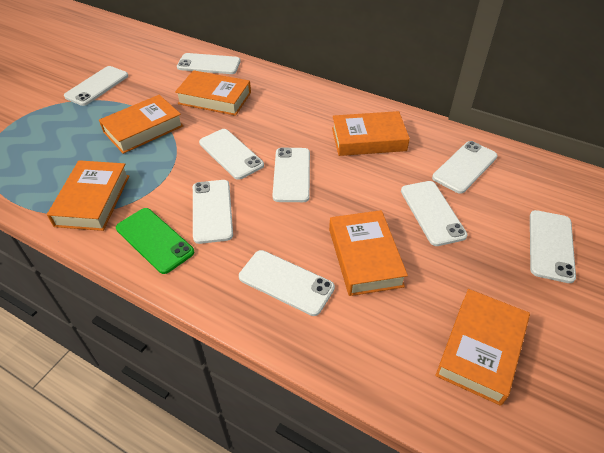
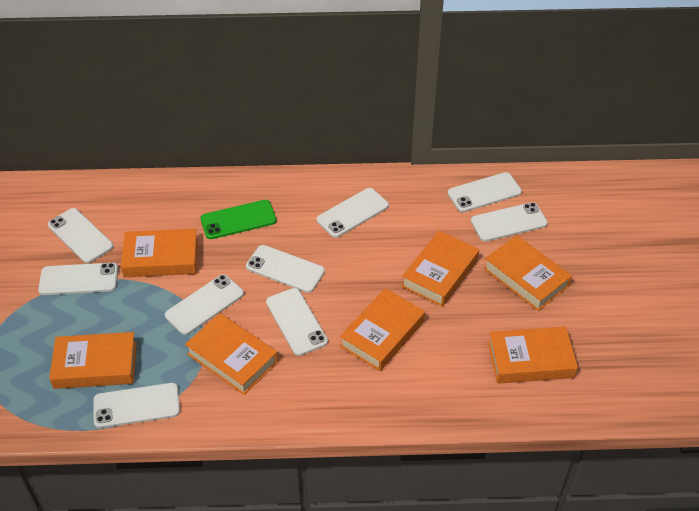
orange book: 6 -> 7

